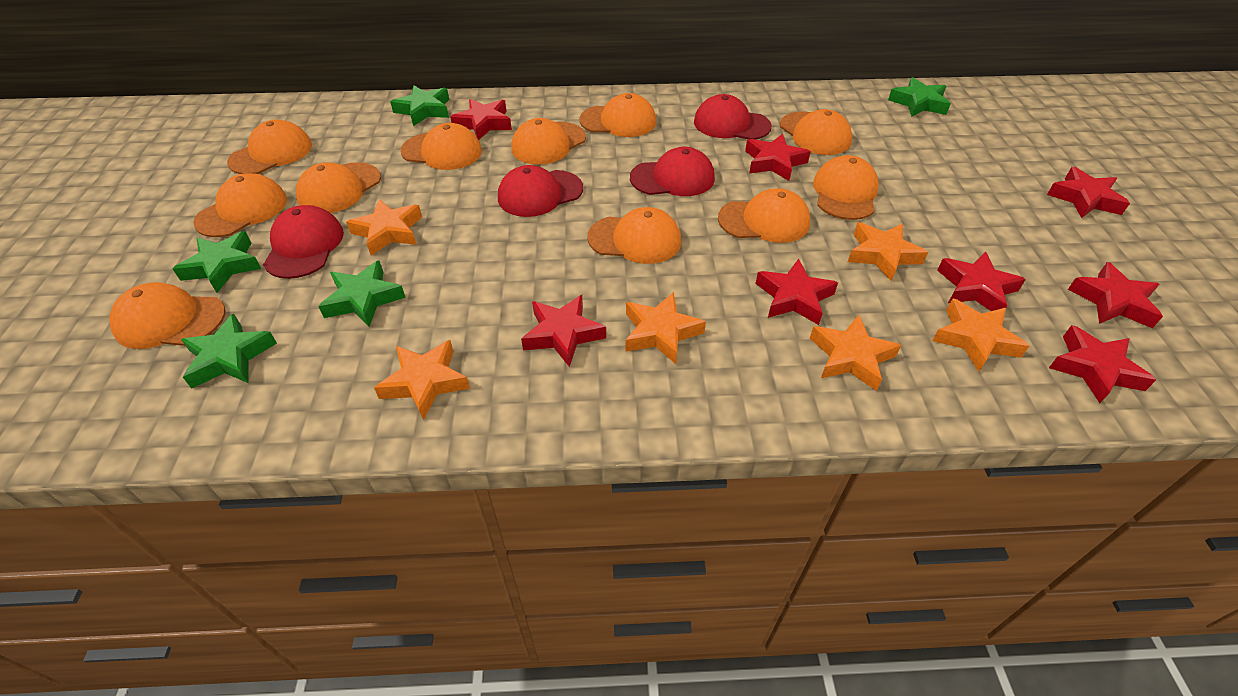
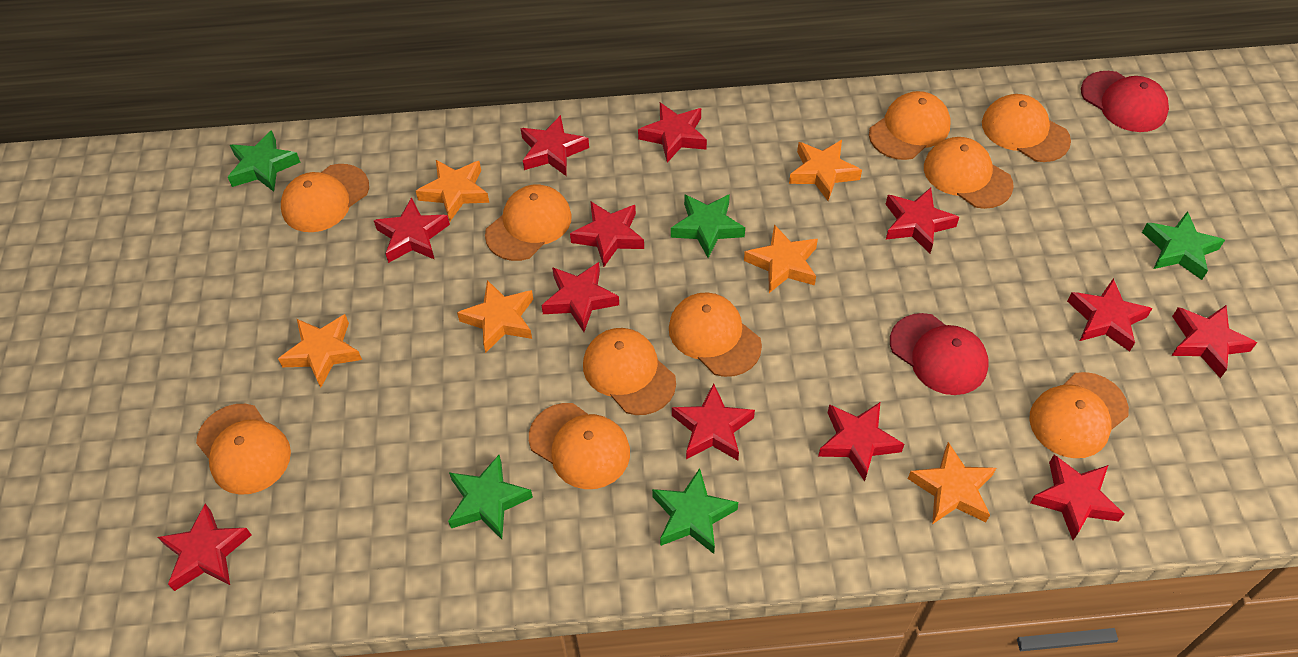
orange cap: 11 -> 10
red cap: 4 -> 2
red star: 8 -> 12

